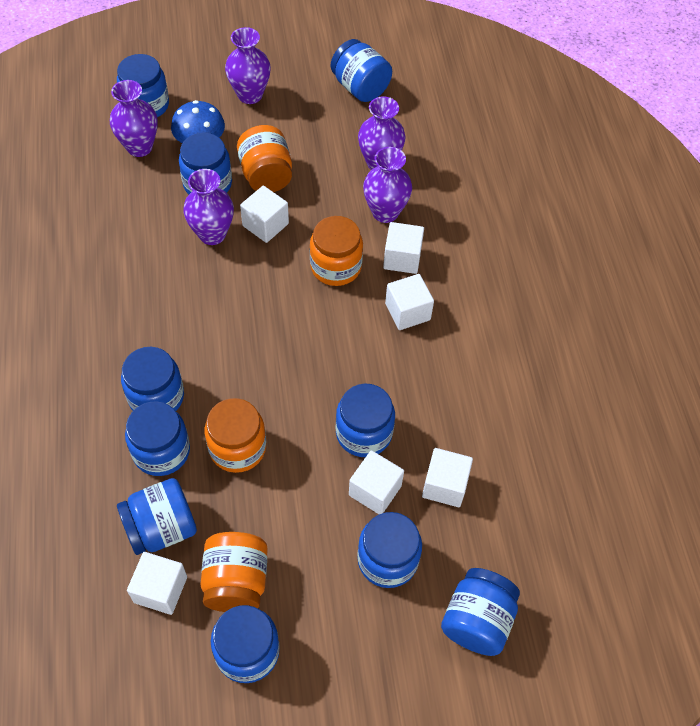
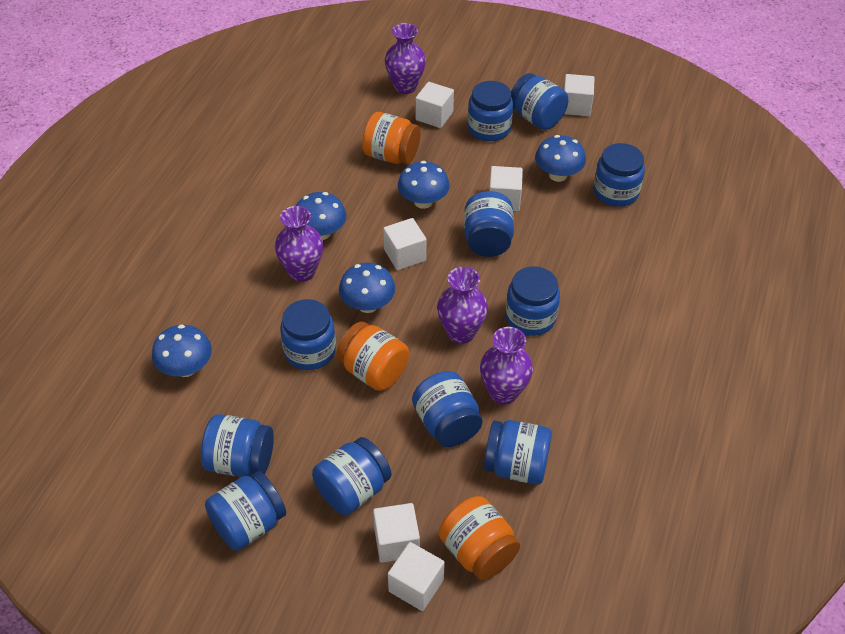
blue jar: 10 -> 11
blue mushroom: 1 -> 5
orange jar: 4 -> 3
purple vase: 5 -> 4

